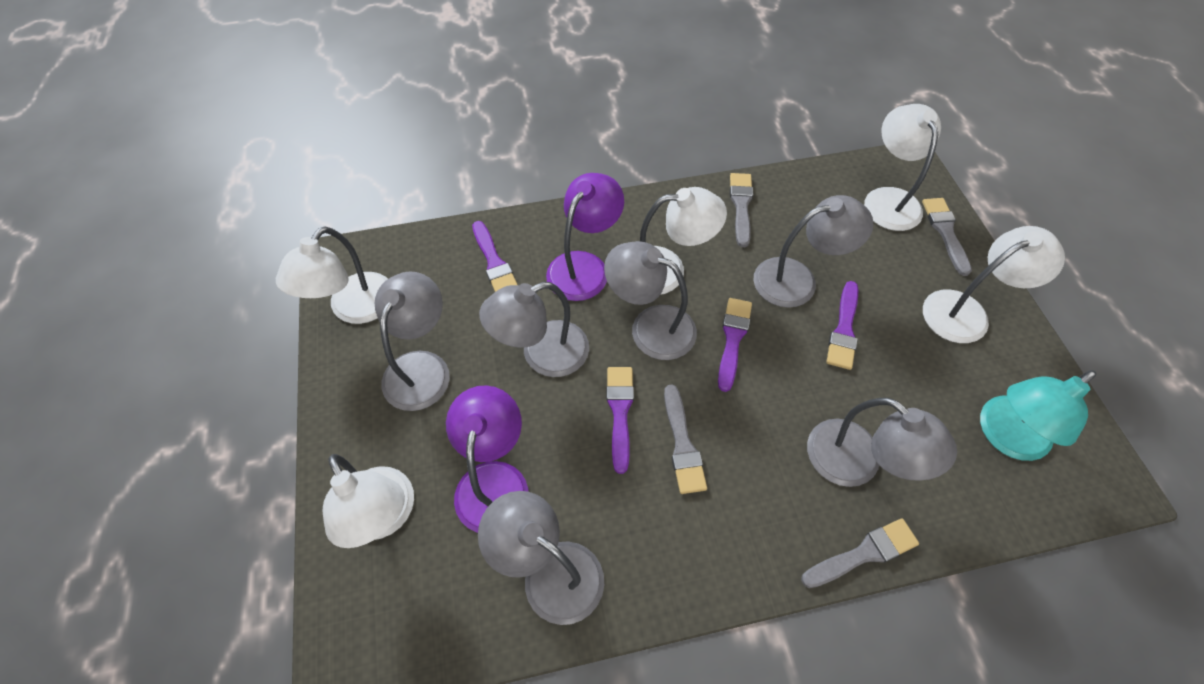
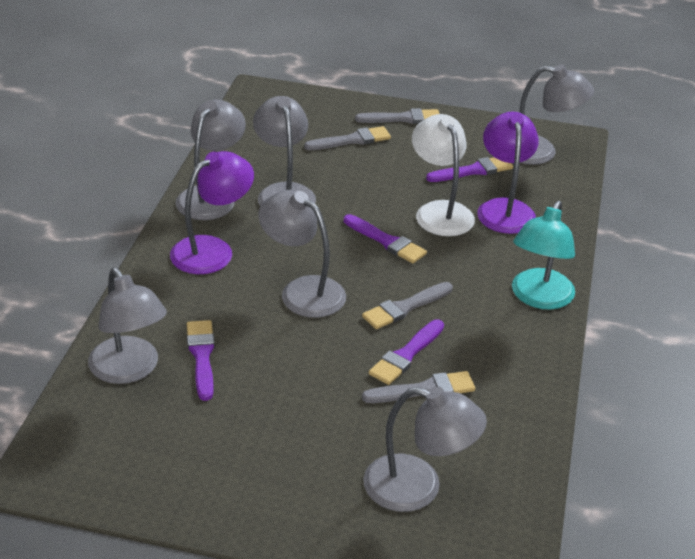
white lamp: 5 -> 1

